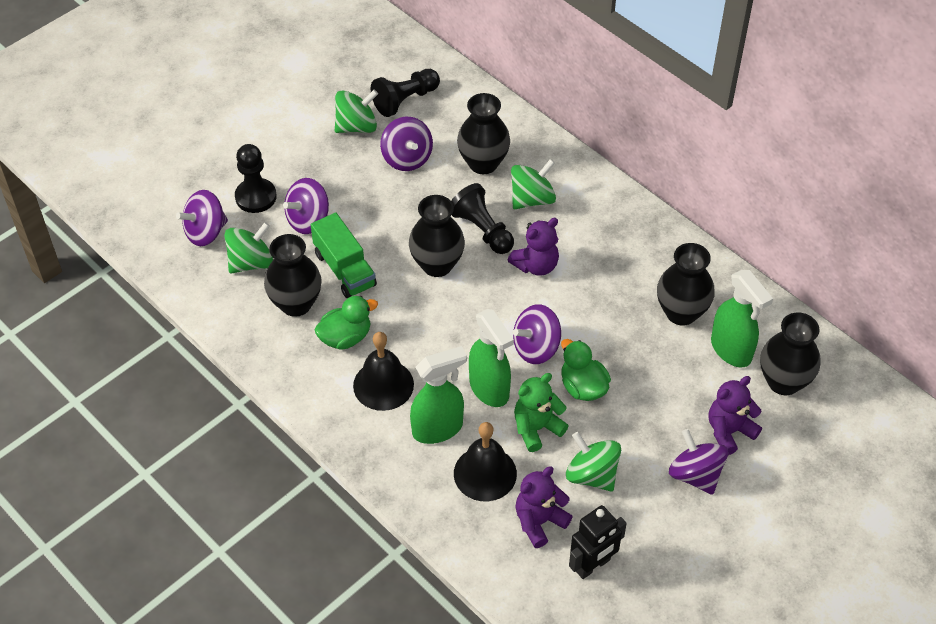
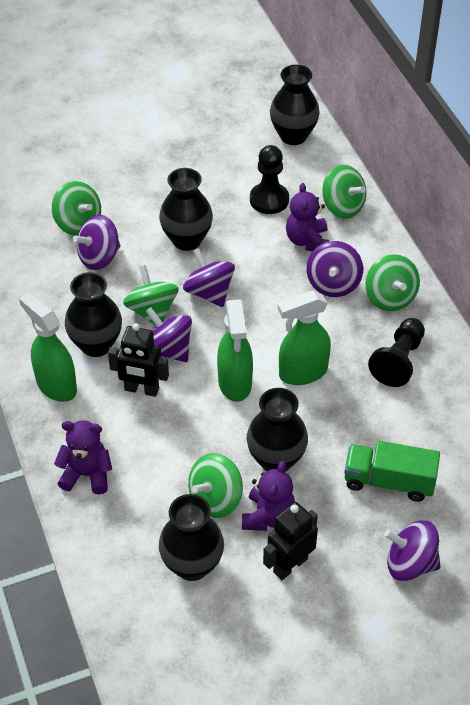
black bell: 2 -> 0
black pawn: 3 -> 2
black robot: 1 -> 2
green duck: 2 -> 0
green spinning top: 4 -> 5
green teddy bear: 1 -> 0

